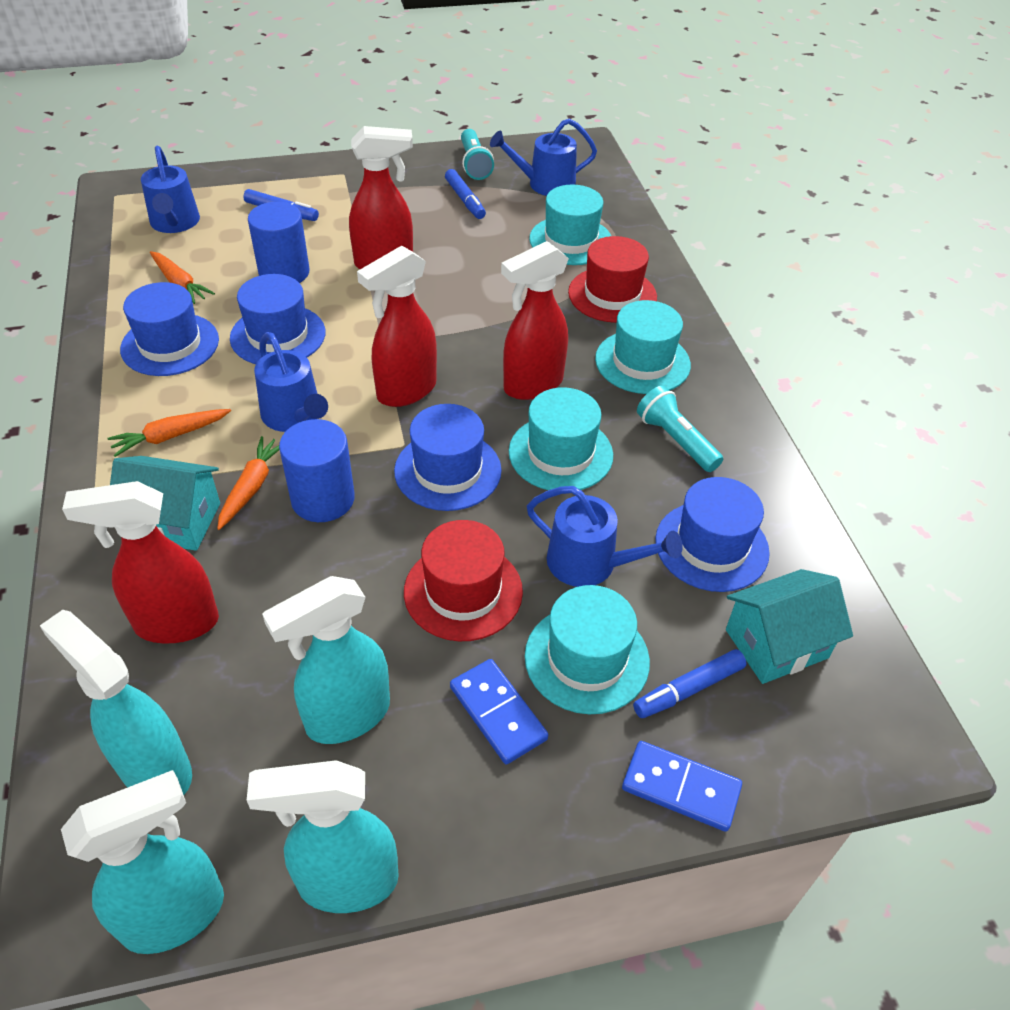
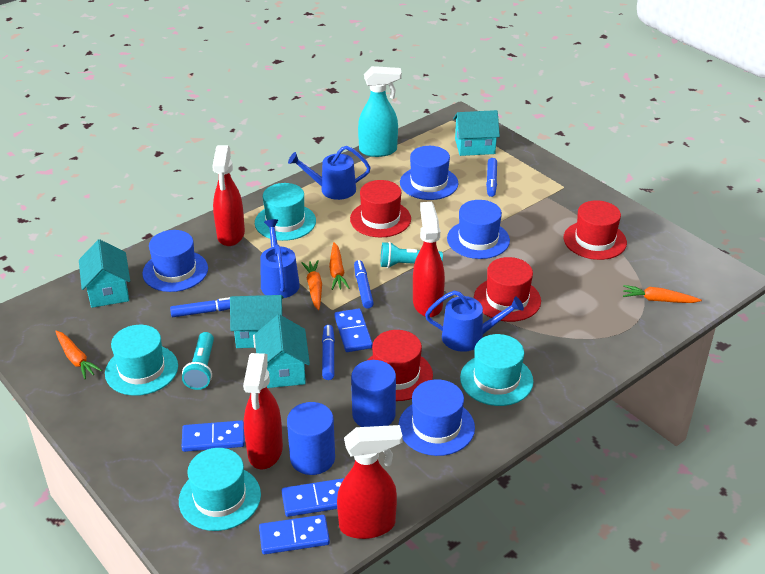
blue domino: 2 -> 4
blue marker: 3 -> 4
blue watering can: 4 -> 3
orange carrot: 3 -> 4
red hat: 2 -> 4
turquoise house: 2 -> 4
turquoise spray bottle: 4 -> 1

